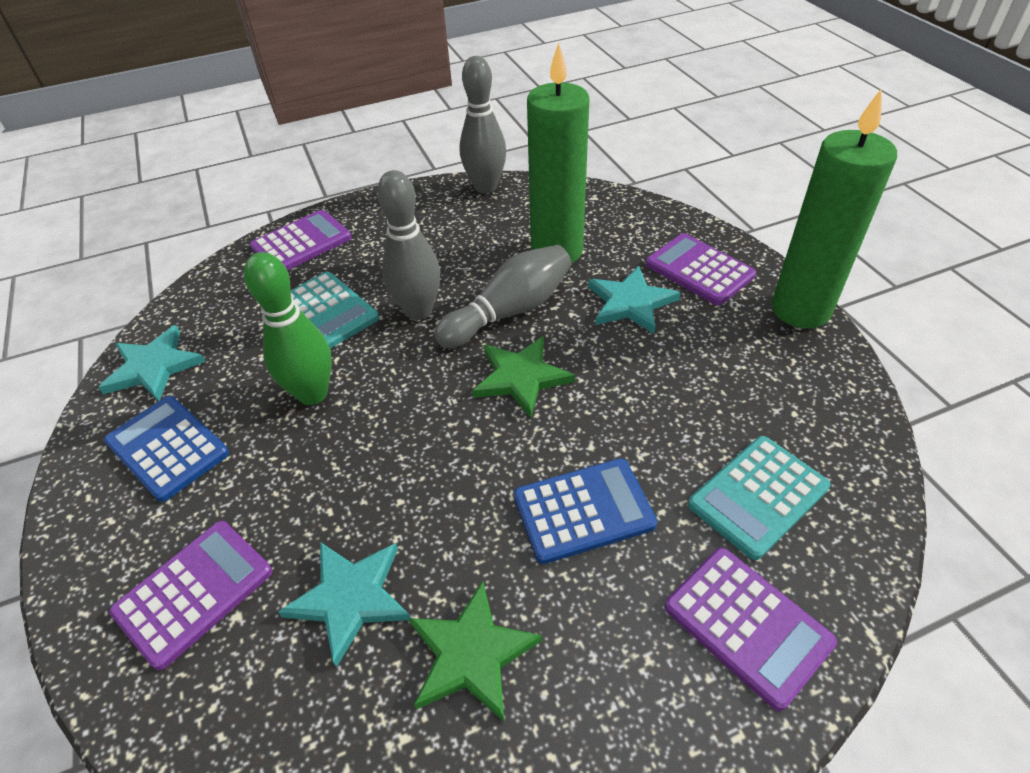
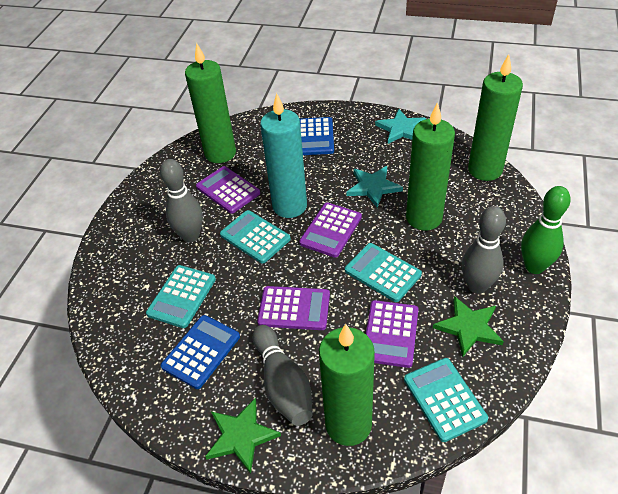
green candle: 2 -> 4
turquoise calculator: 2 -> 4
turquoise candle: 0 -> 1
turquoise star: 3 -> 2

